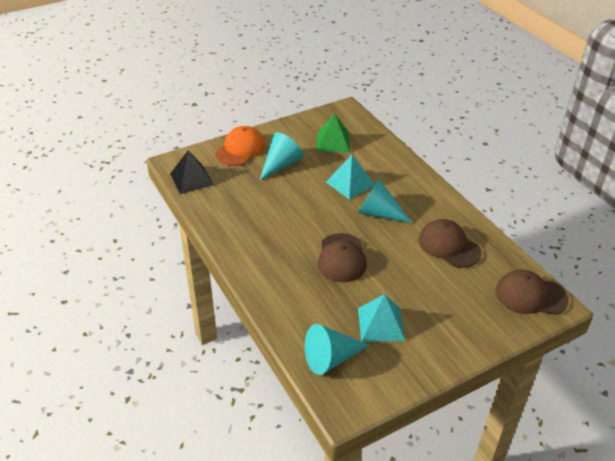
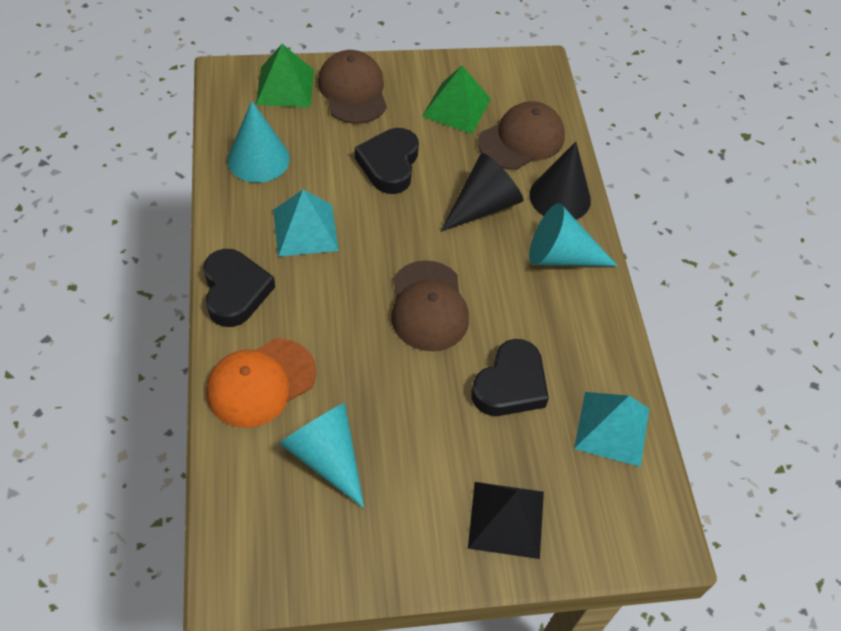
black cone: 0 -> 2
black heart: 0 -> 3
green pyramid: 1 -> 2

